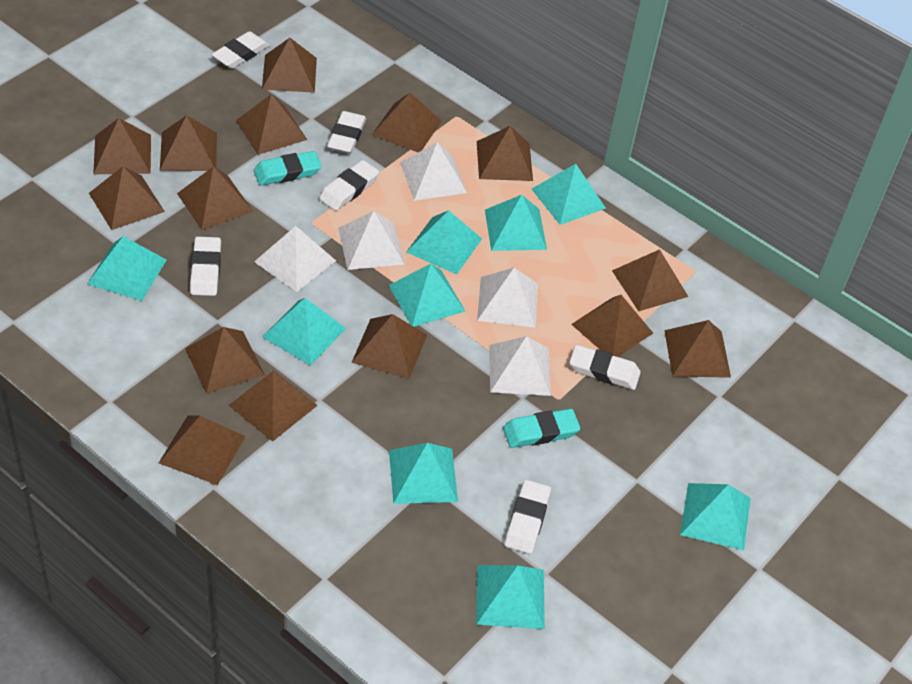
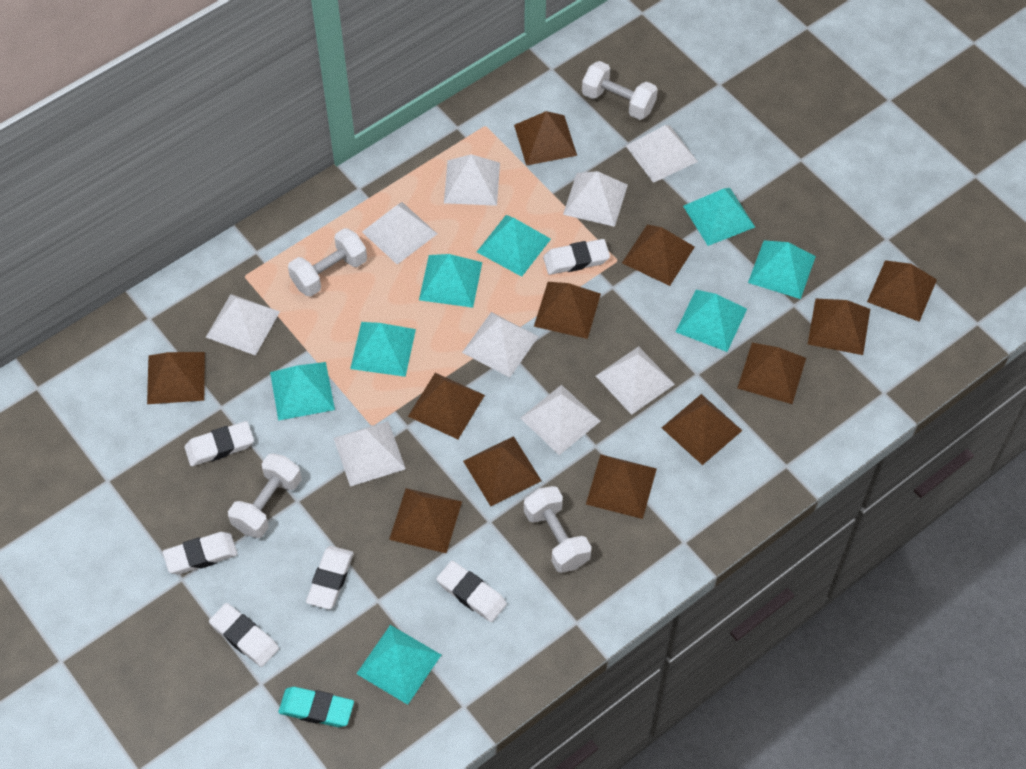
brown pyramid: 15 -> 12
turquoise eraser: 2 -> 1
turquoise pyramid: 9 -> 8
white dumbbell: 0 -> 4
white pyramid: 5 -> 9

